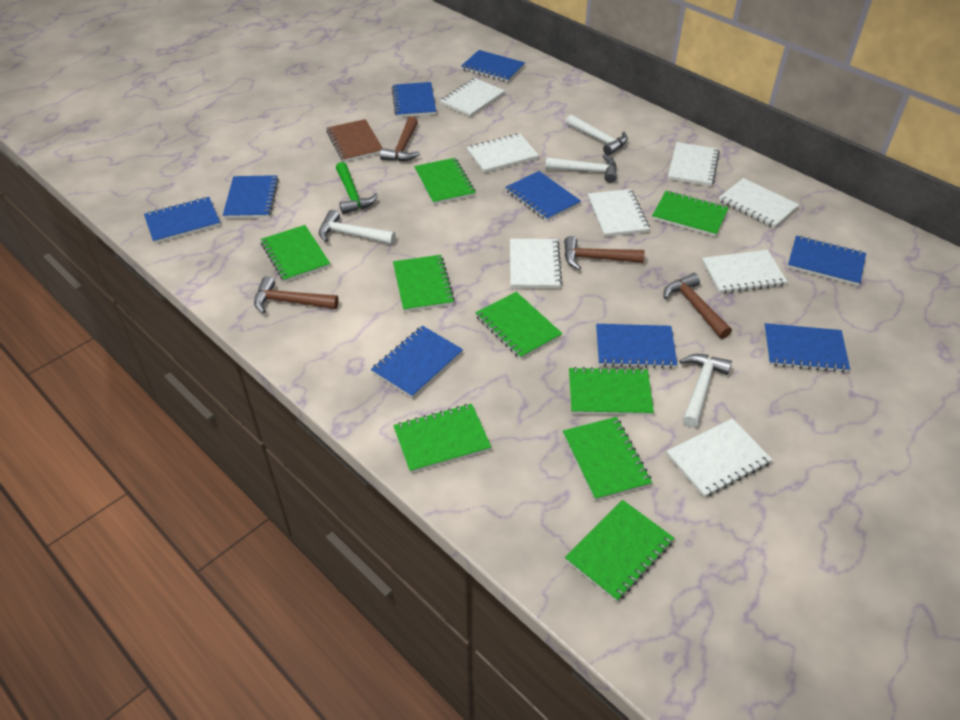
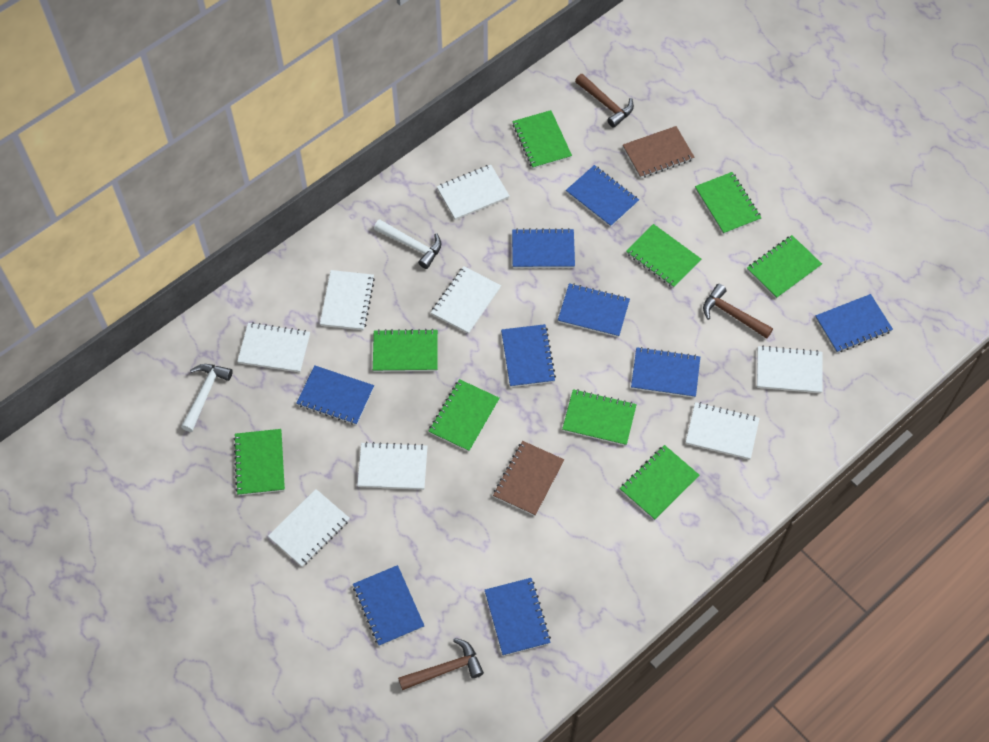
brown hammer: 4 -> 3
brown notebook: 1 -> 2
green hammer: 1 -> 0
white hammer: 4 -> 2

